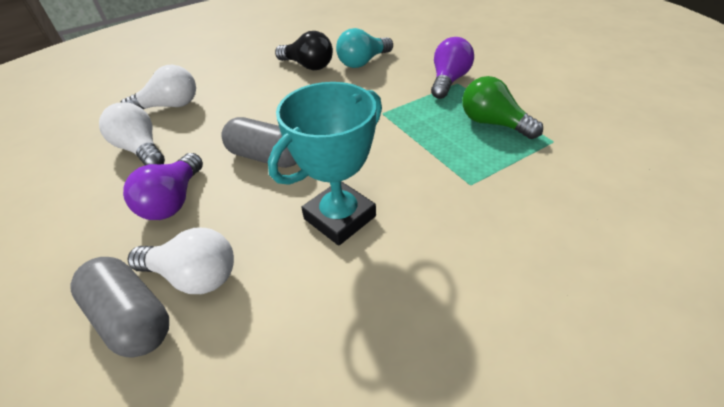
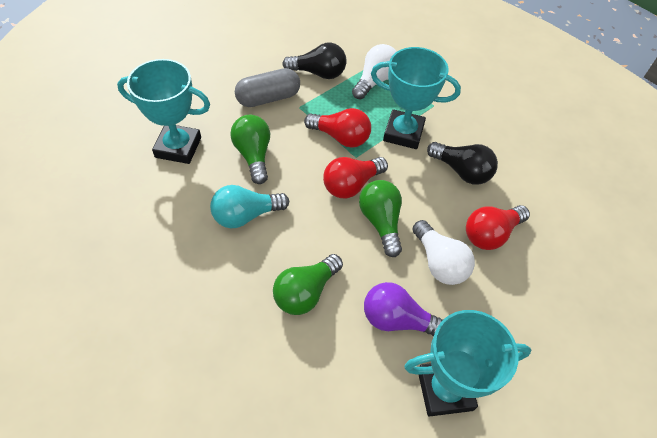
black light bulb: 1 -> 2
green light bulb: 1 -> 3
grey capsule: 2 -> 1
purple light bulb: 2 -> 1
red light bulb: 0 -> 3
turquoise trophy: 1 -> 3
white light bulb: 3 -> 2

